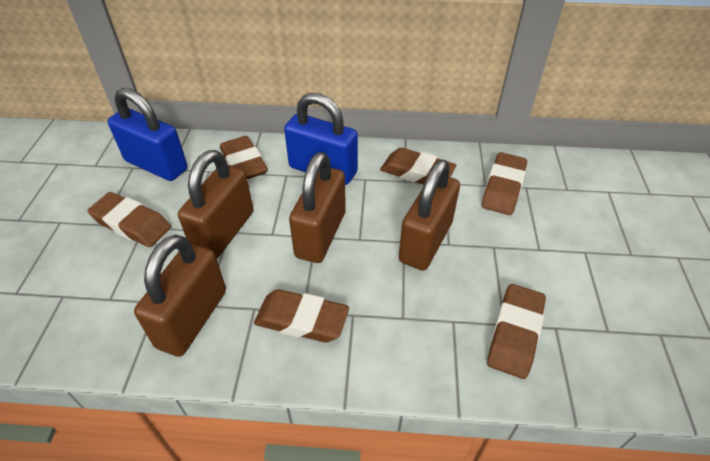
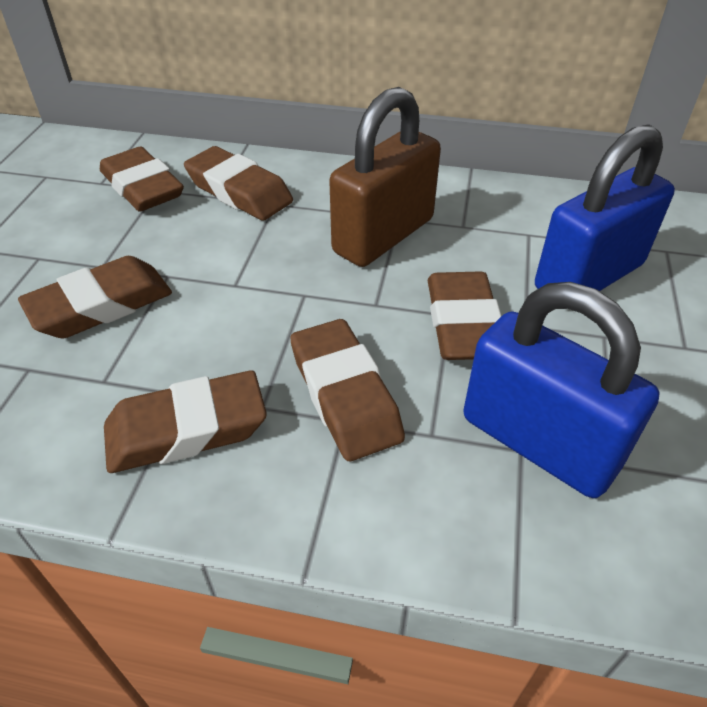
brown padlock: 4 -> 1

